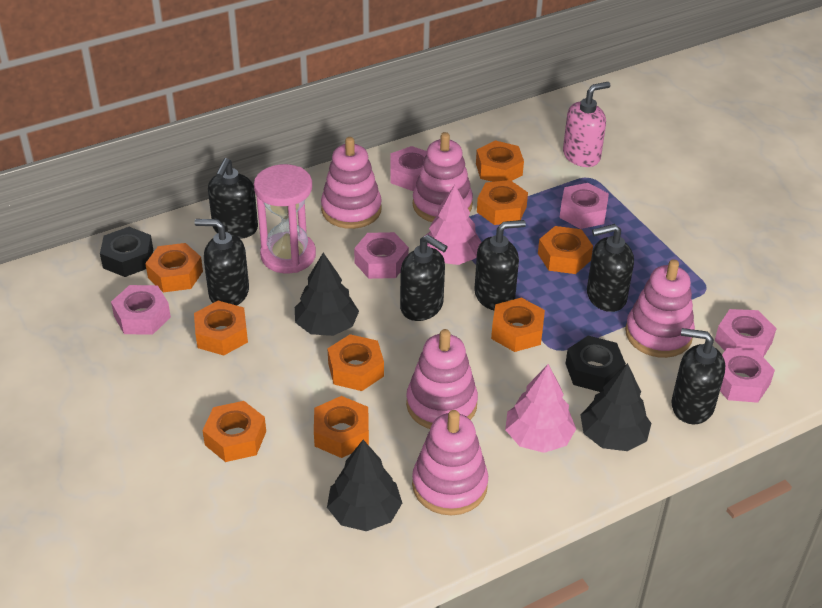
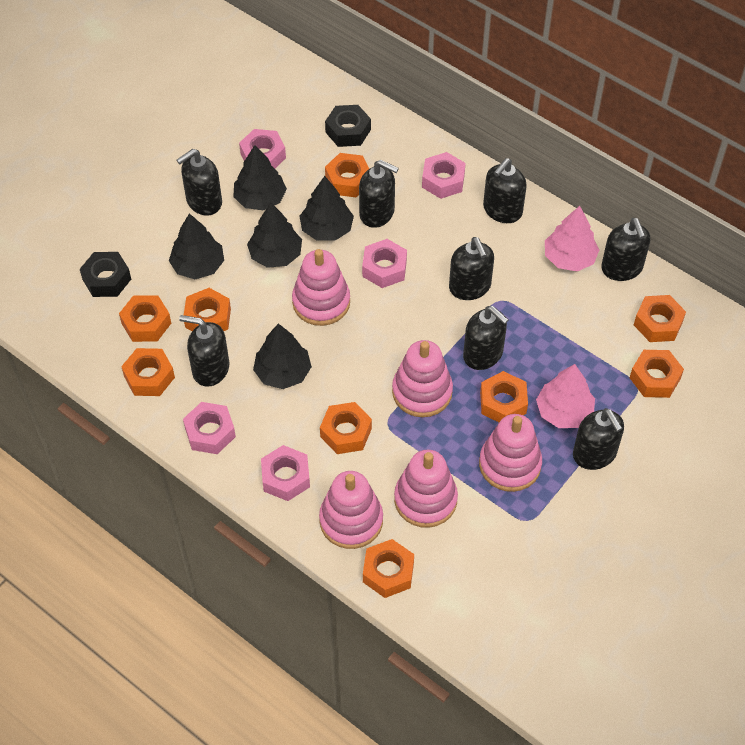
black soap dispenser: 6 -> 8
black tree: 3 -> 5
pink hourglass: 1 -> 0
pink nut: 6 -> 5
pink soap dispenser: 1 -> 0

